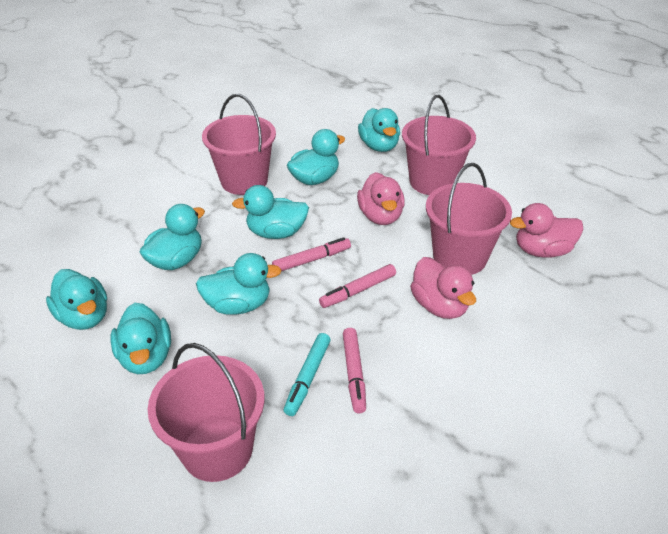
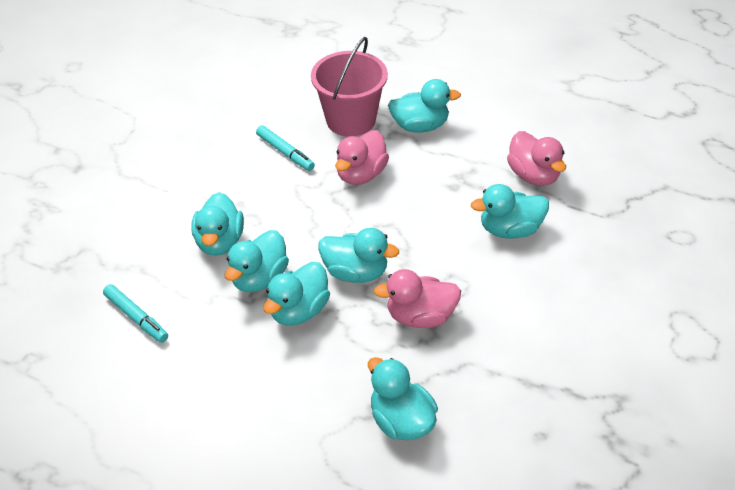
pink bucket: 4 -> 1
pink marker: 3 -> 0
turquoise marker: 1 -> 2

